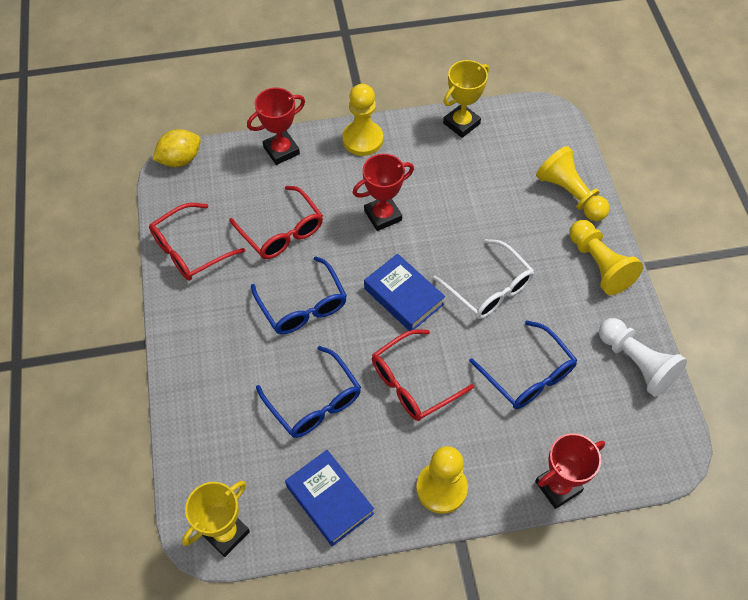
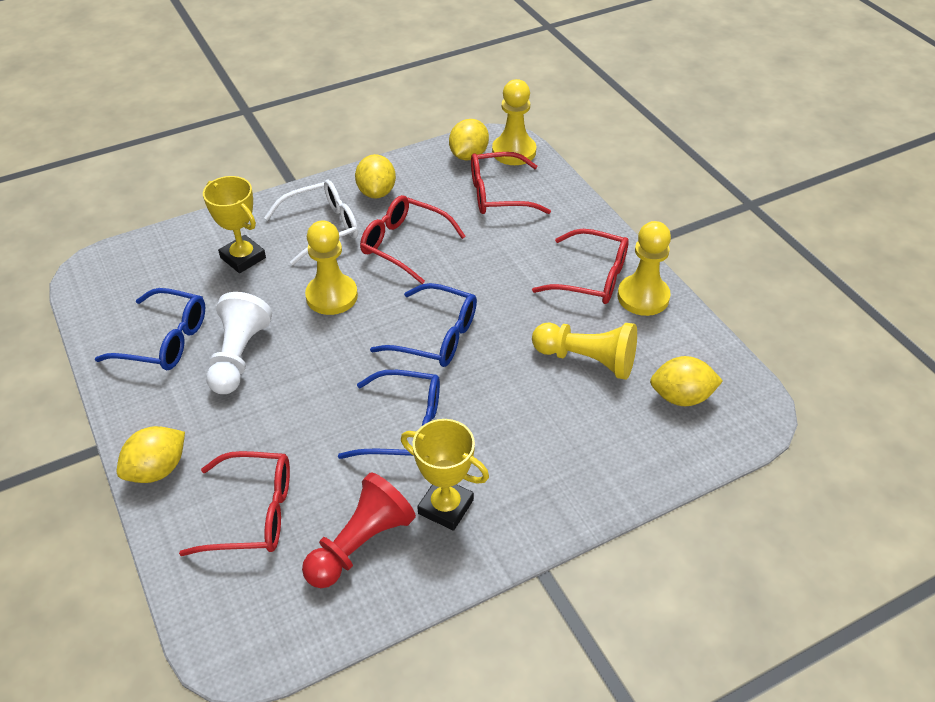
blue book: 2 -> 0
red glasses: 3 -> 4
red pawn: 0 -> 1
red trophy: 3 -> 0
yellow lemon: 1 -> 4

